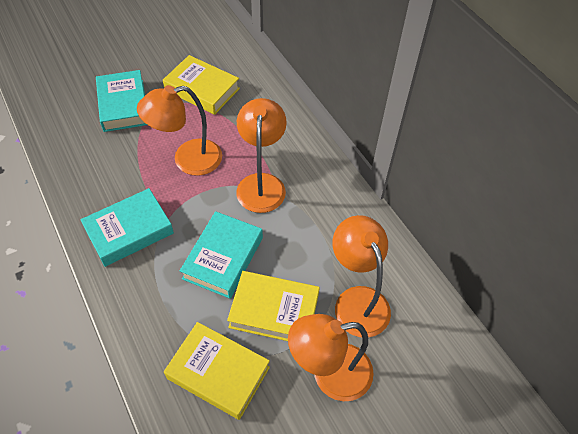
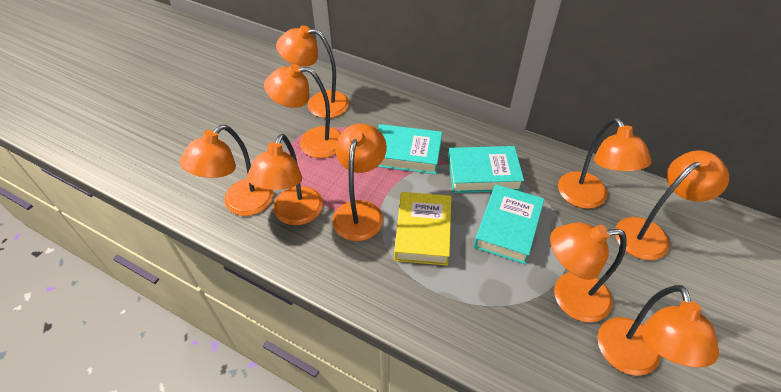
orange lamp: 4 -> 9
yellow book: 3 -> 1

